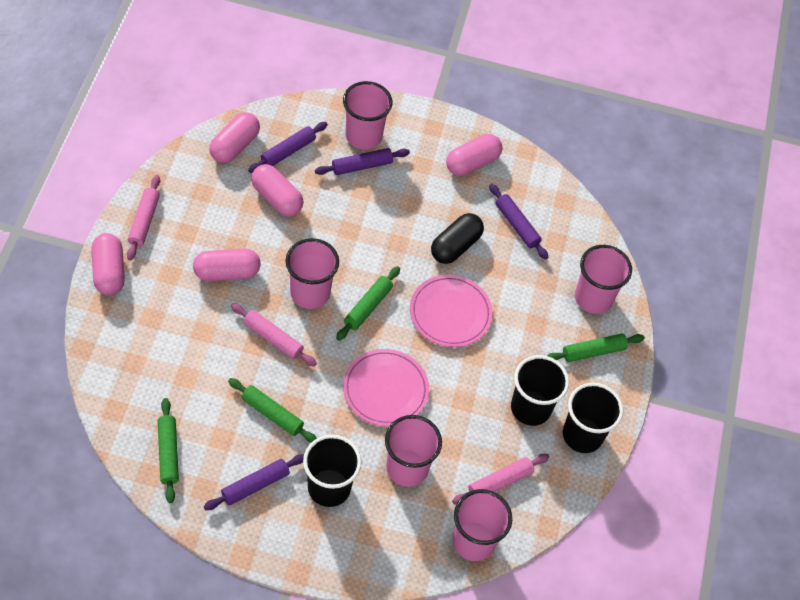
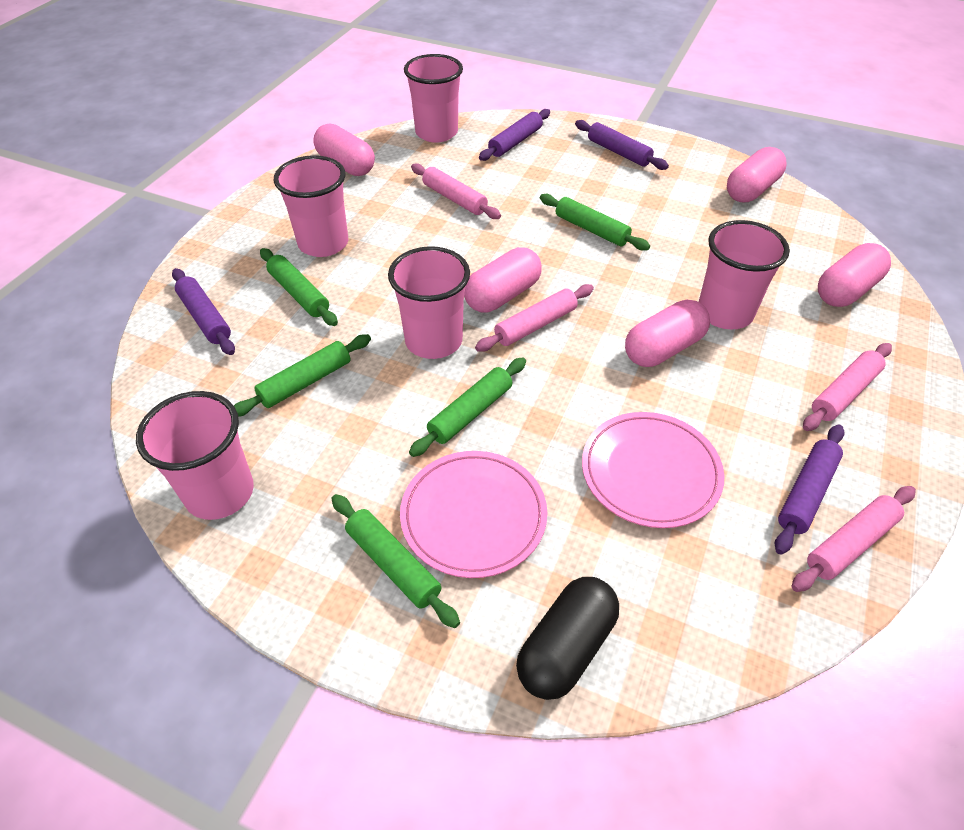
black cup: 3 -> 0
green rolling pin: 4 -> 5
pink rolling pin: 3 -> 4

